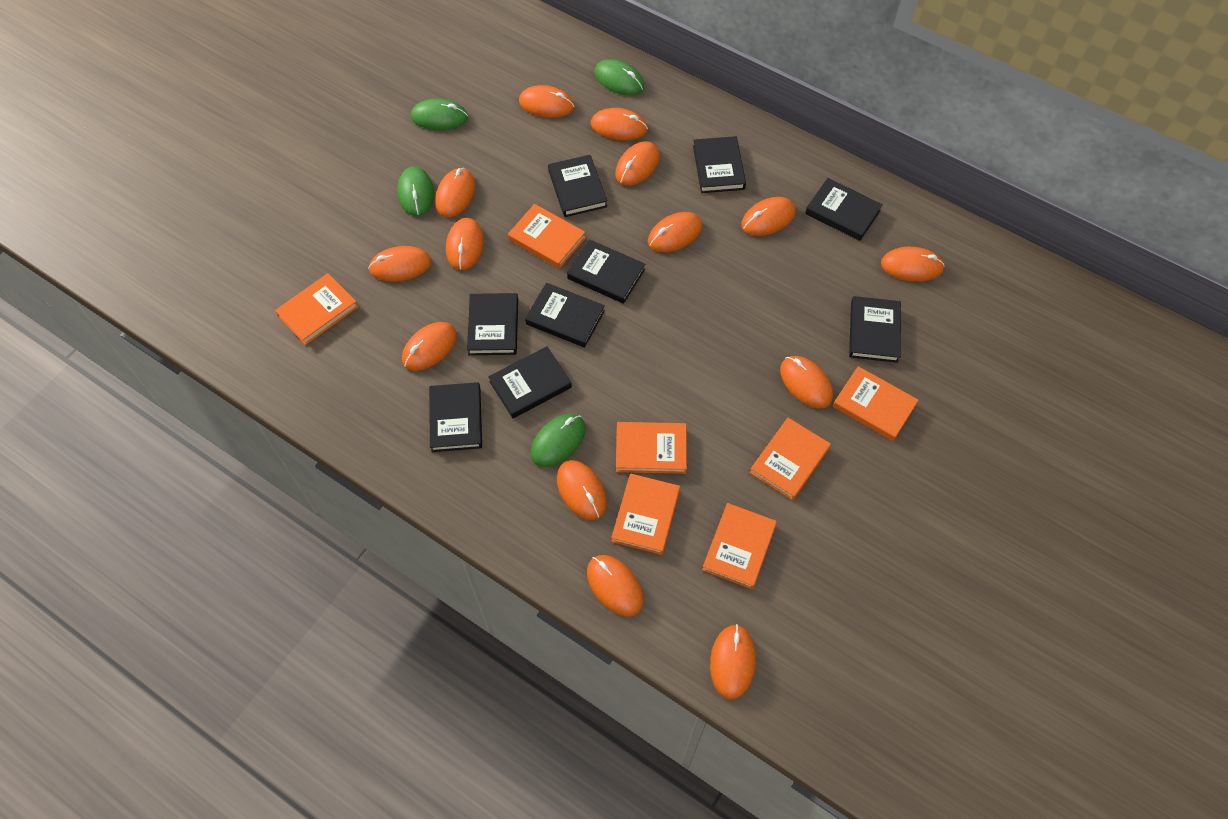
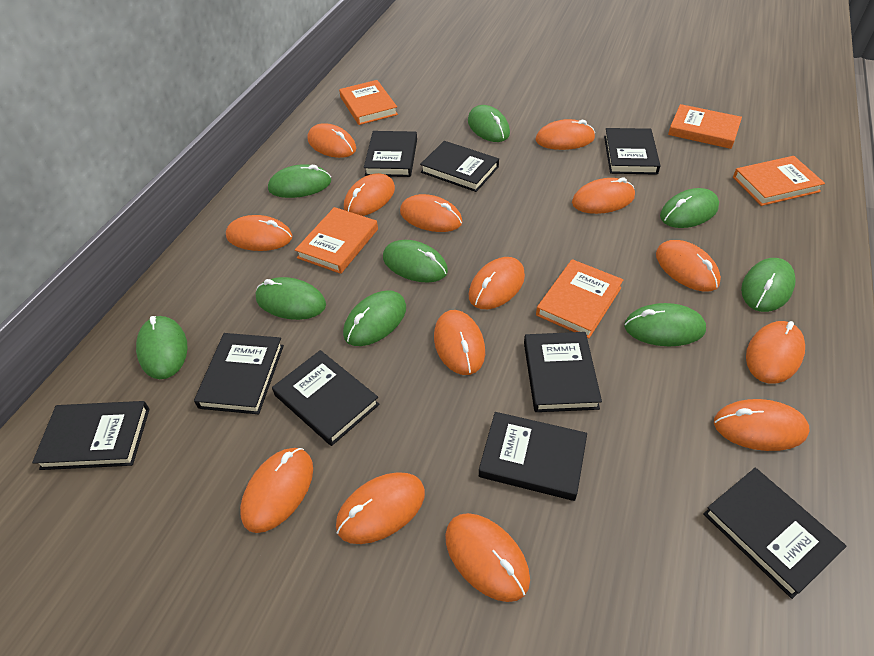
green mouse: 4 -> 9
orange book: 7 -> 5

